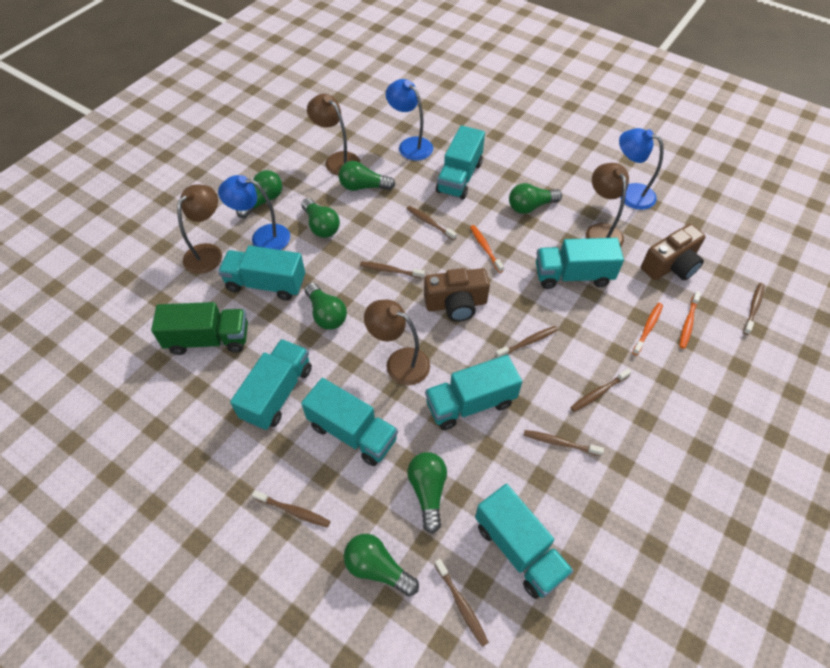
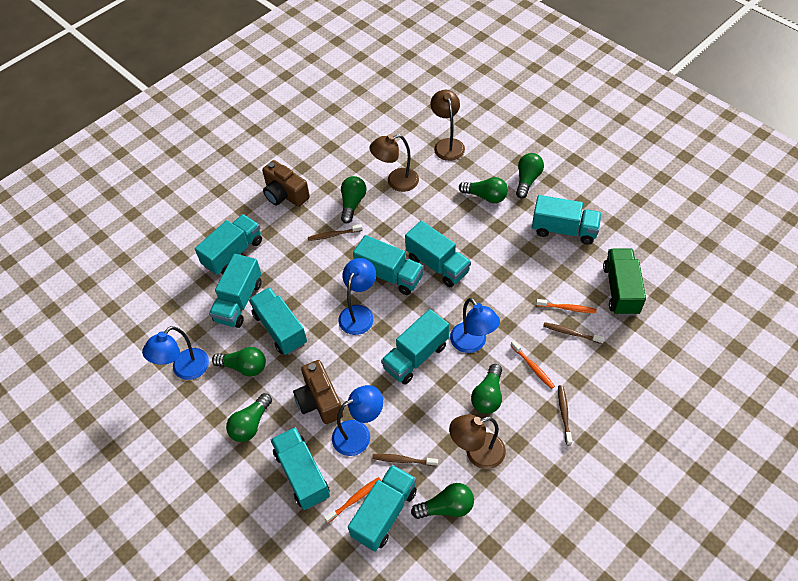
blue lamp: 3 -> 4
brown lamp: 4 -> 3
brown toothbrush: 8 -> 4
turquoise truck: 7 -> 9

